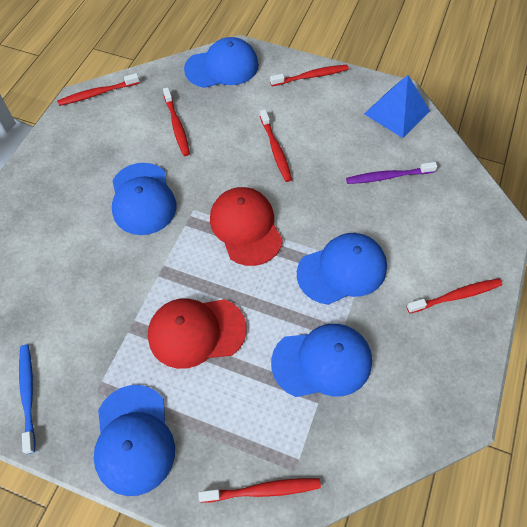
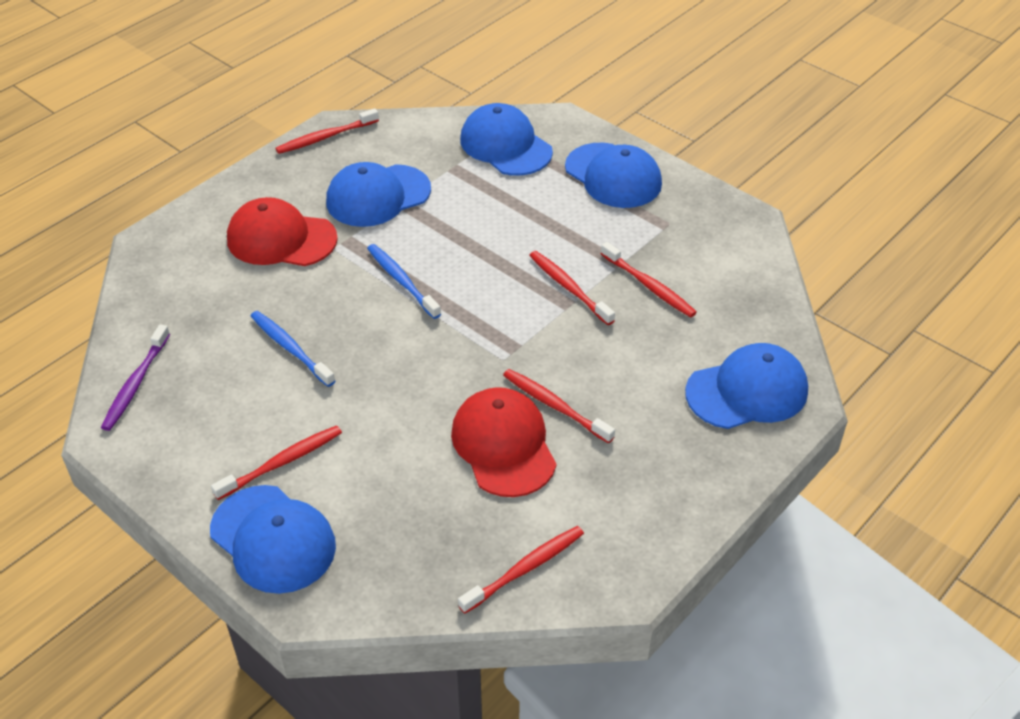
blue pyramid: 1 -> 0
blue toothbrush: 1 -> 2

